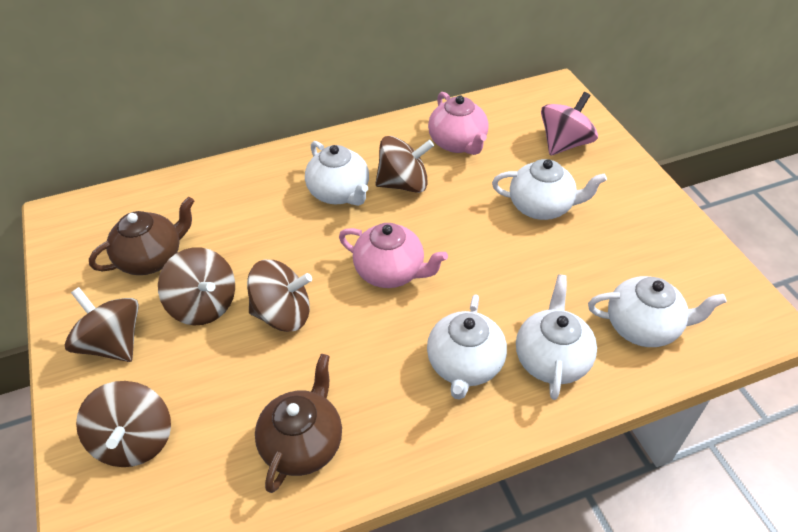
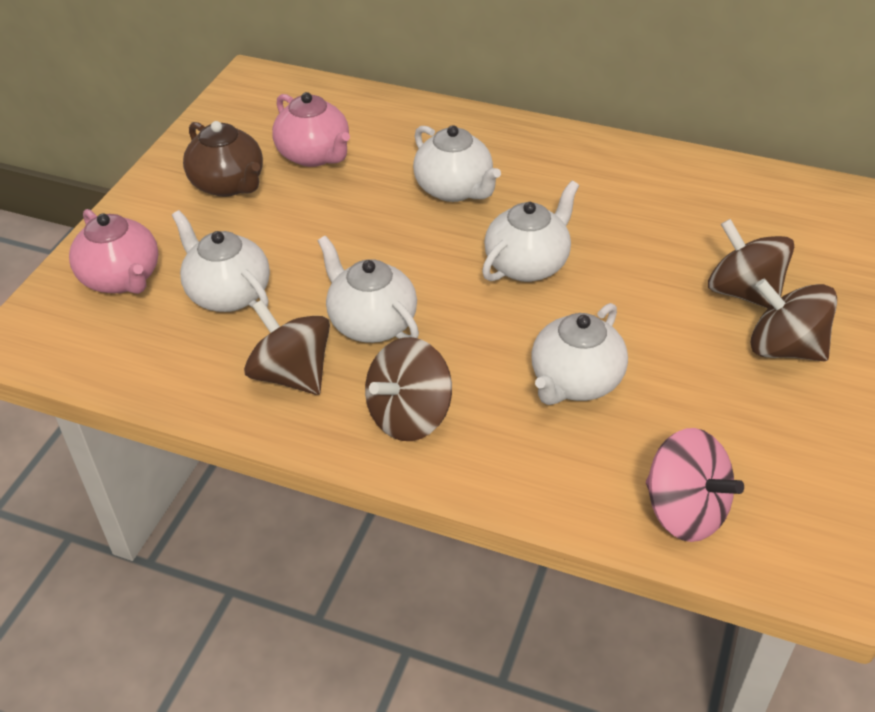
brown spinning top: 5 -> 4
brown teapot: 2 -> 1

